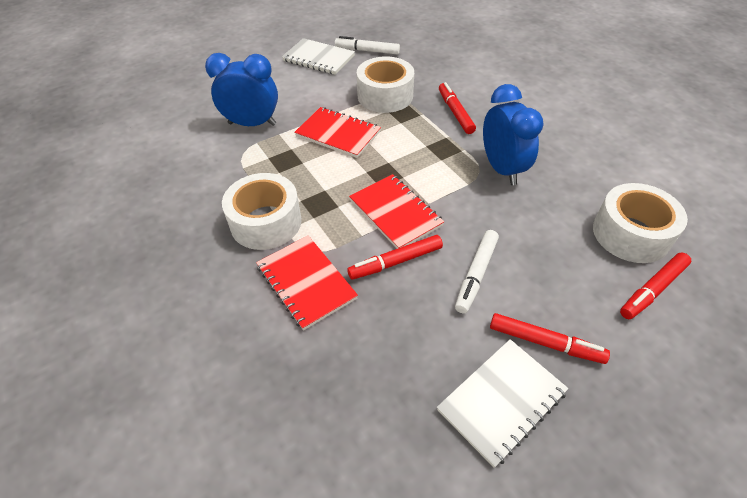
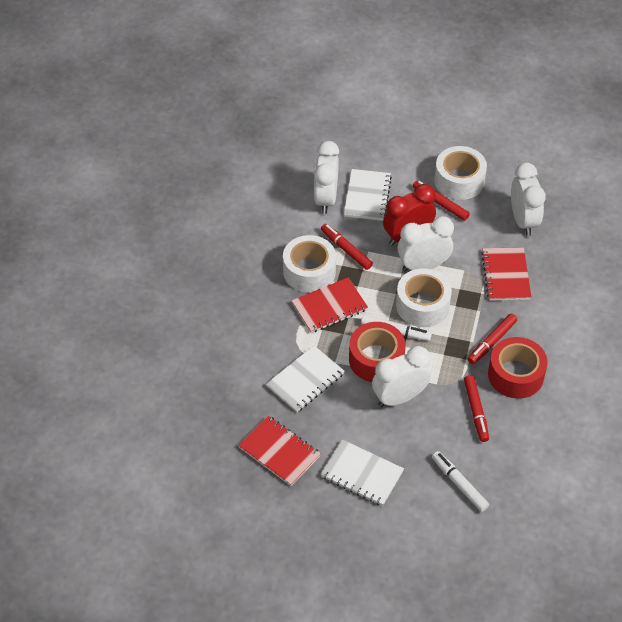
blue clock: 2 -> 0
red clock: 0 -> 1
red tape: 0 -> 2
white clock: 0 -> 4
white notebook: 2 -> 3

